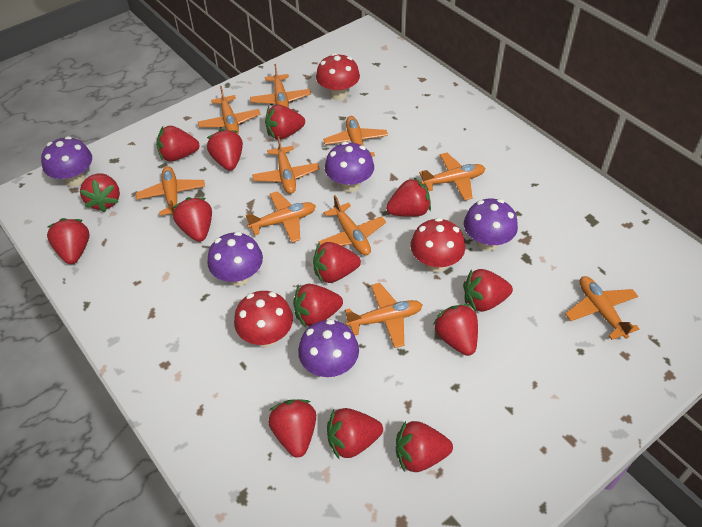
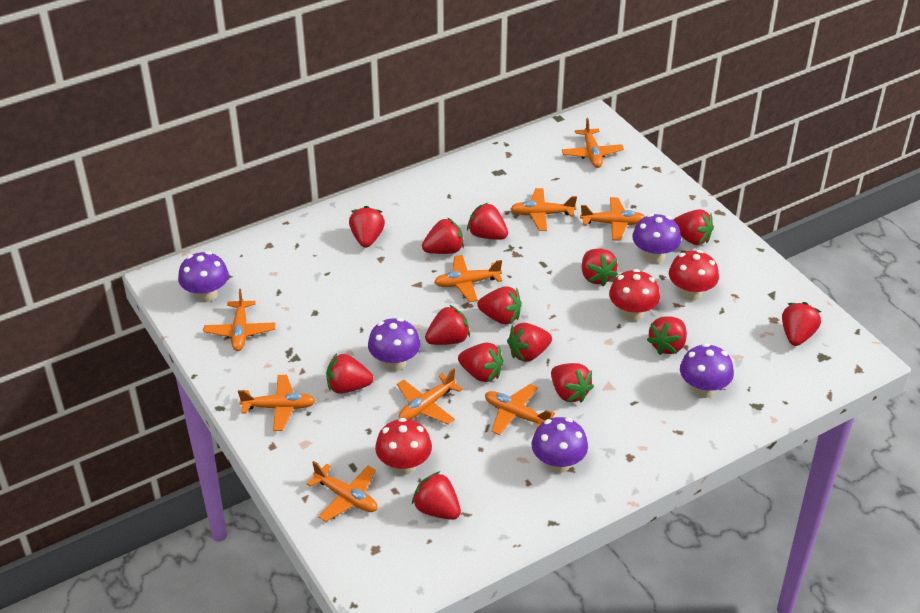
orange plane: 10 -> 9

